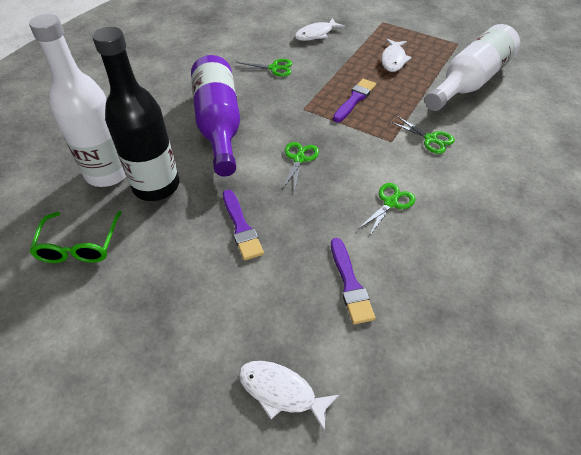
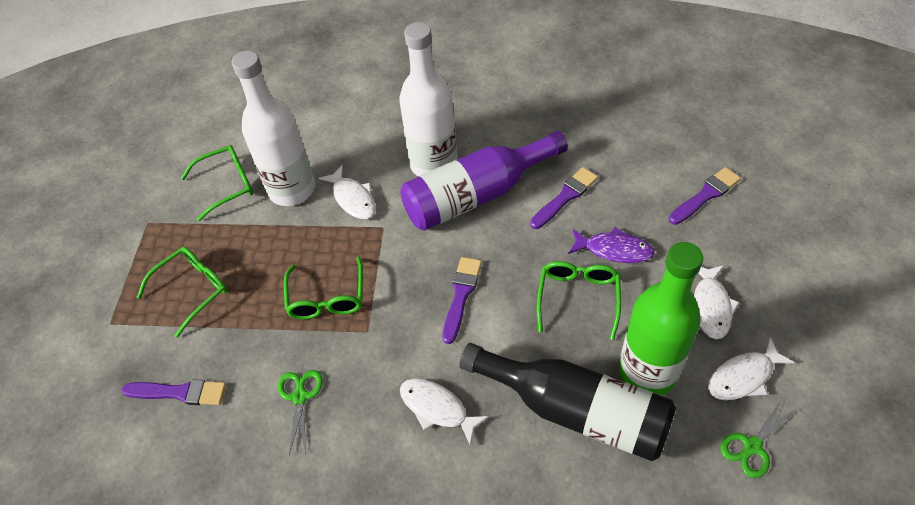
green bottle: 0 -> 1
green glasses: 1 -> 4
green scissors: 4 -> 2
purple brush: 3 -> 4
purple fish: 0 -> 1
white fish: 3 -> 4

